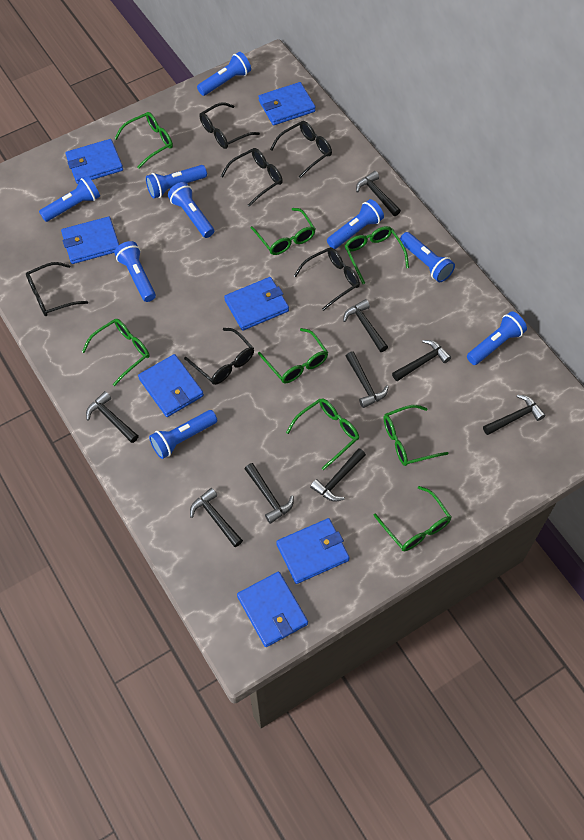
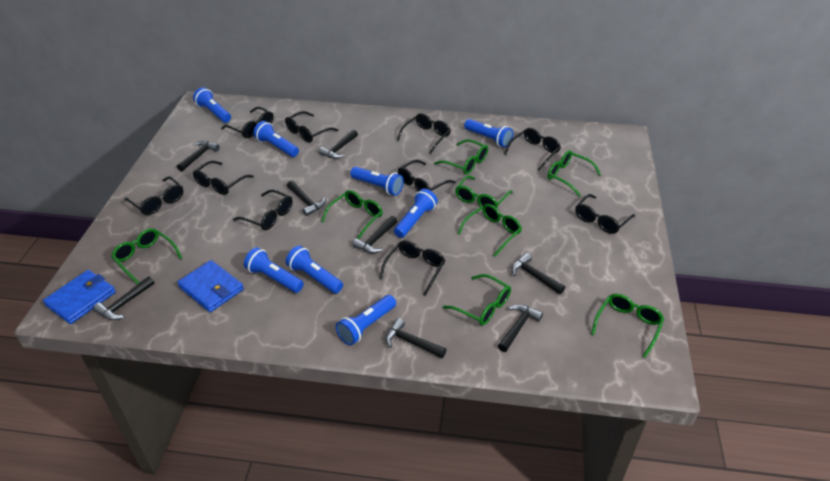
black glasses: 6 -> 10
black hammer: 9 -> 8
blue flashlight: 9 -> 8
blue wallet: 7 -> 2

